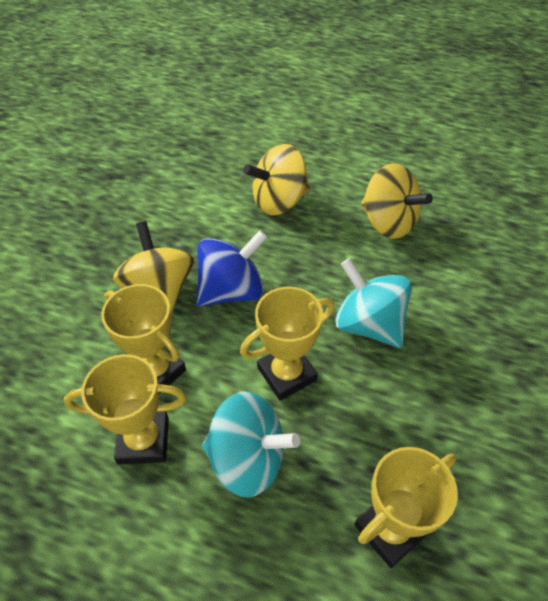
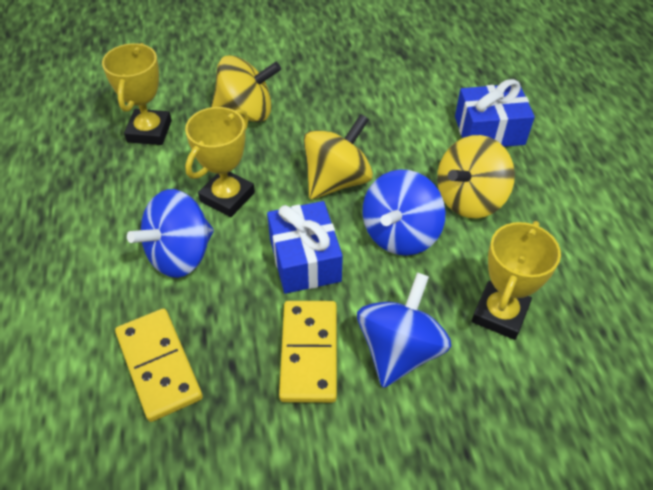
blue gift: 0 -> 2
blue spinning top: 1 -> 3
turquoise spinning top: 2 -> 0
yellow domino: 0 -> 2
yellow trophy: 4 -> 3

